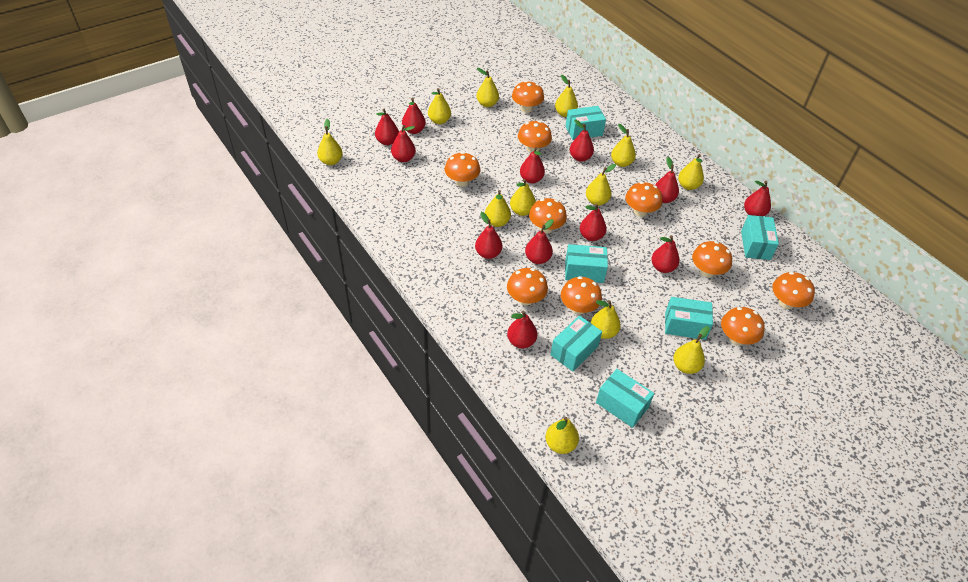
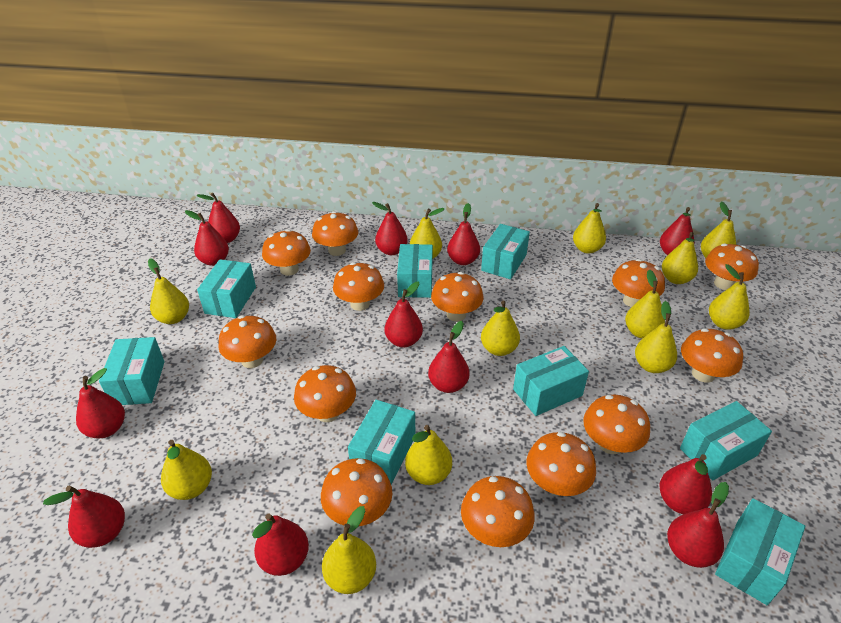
orange mushroom: 10 -> 13
turquoise box: 6 -> 8

